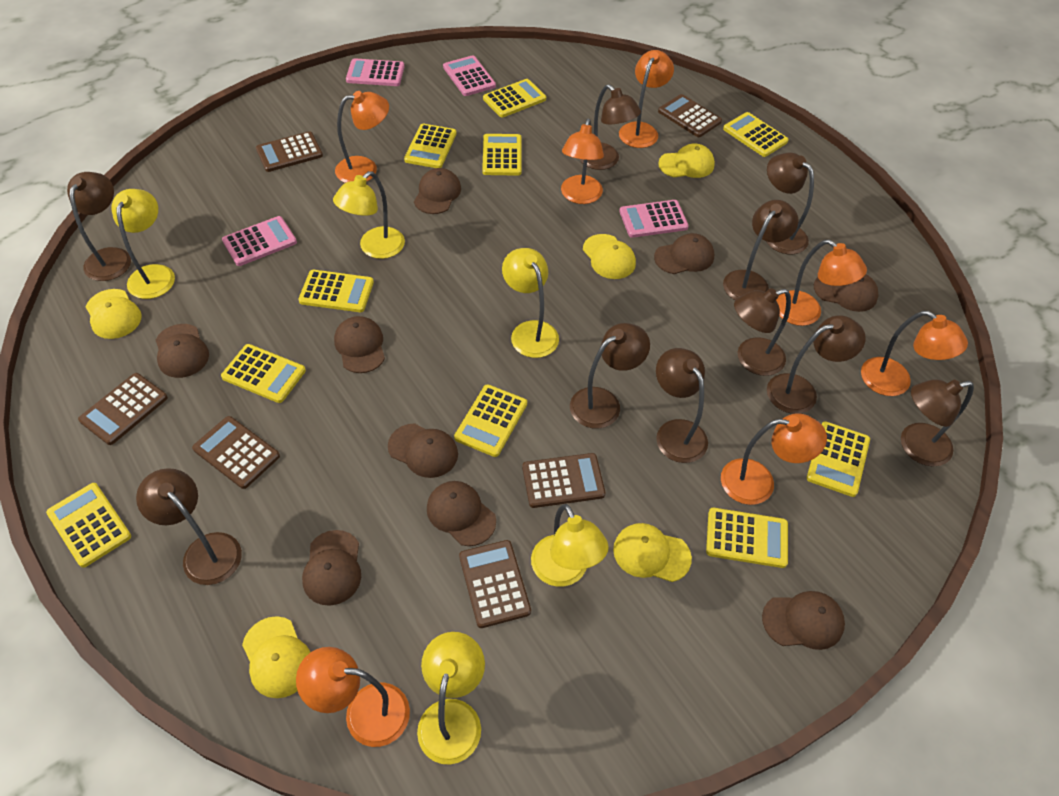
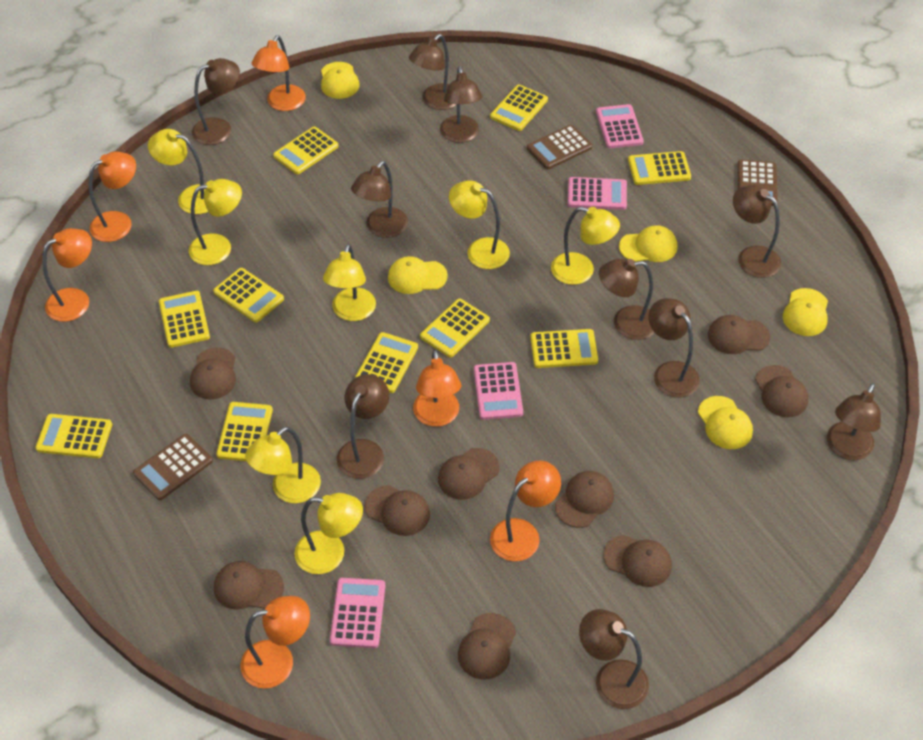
brown calculator: 6 -> 3
orange lamp: 7 -> 6
yellow lamp: 5 -> 7

